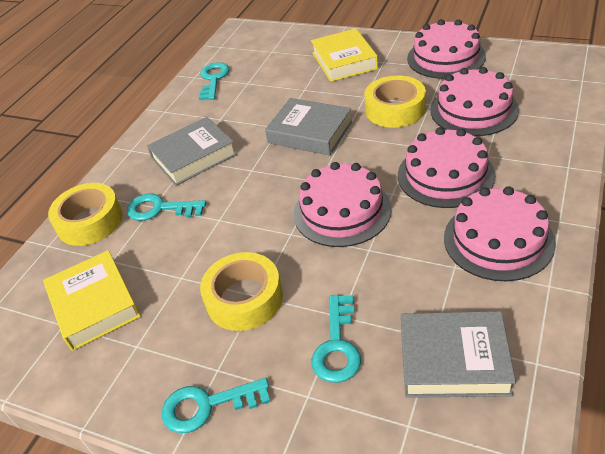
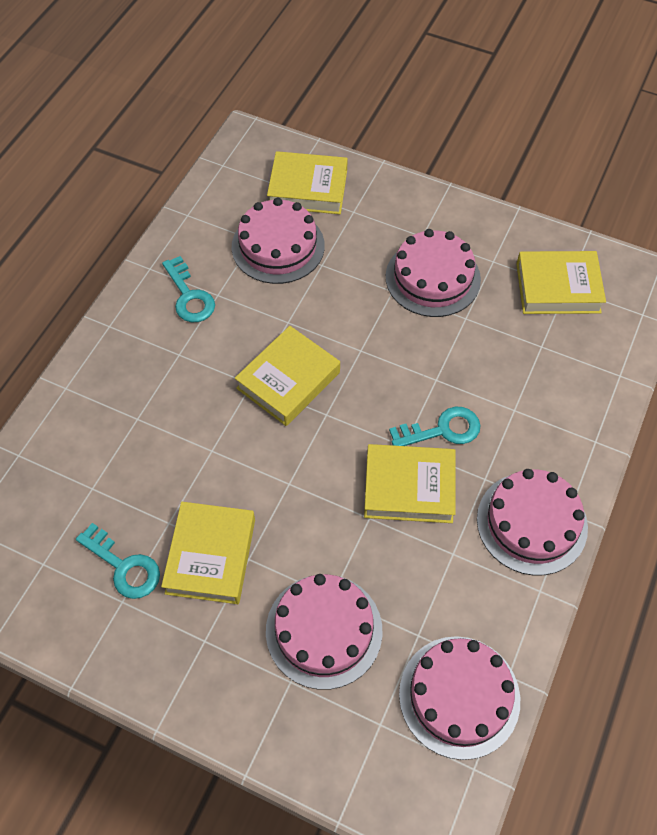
grey book: 3 -> 0
turquoise key: 4 -> 3
yellow book: 2 -> 5
yellow tape: 3 -> 0

